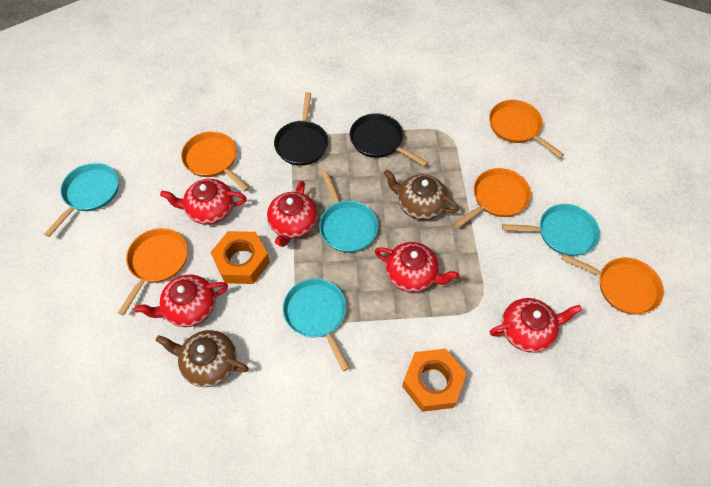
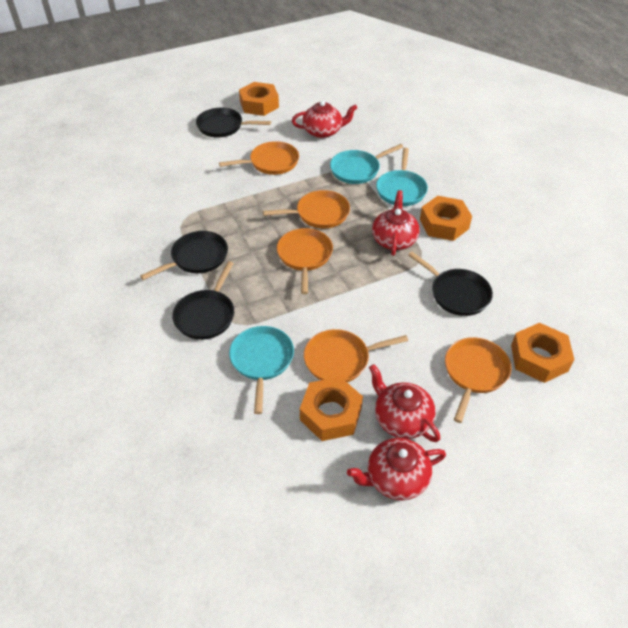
black pan: 2 -> 4
brown teapot: 2 -> 0
orange nut: 2 -> 4
red teapot: 5 -> 4
turquoise pan: 4 -> 3

